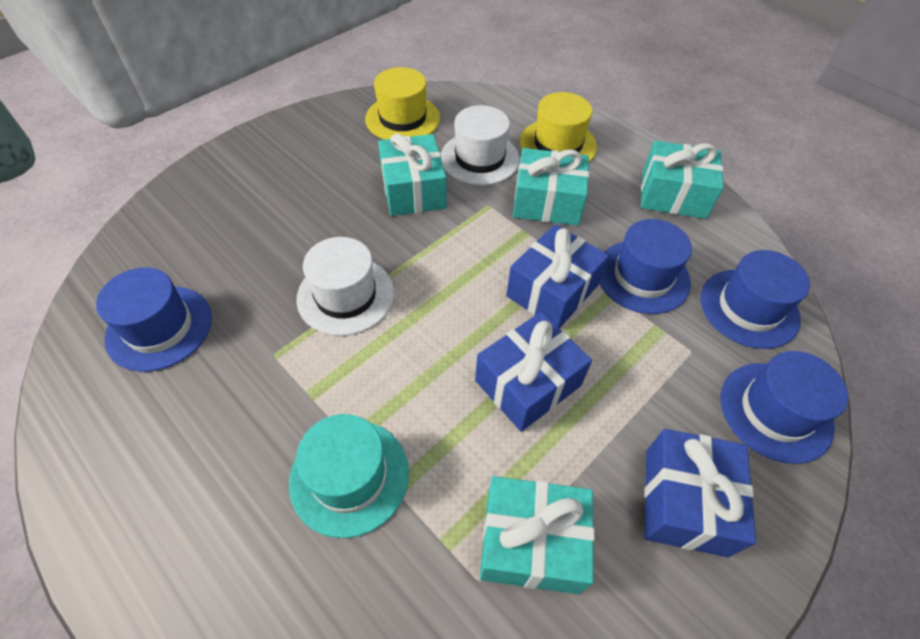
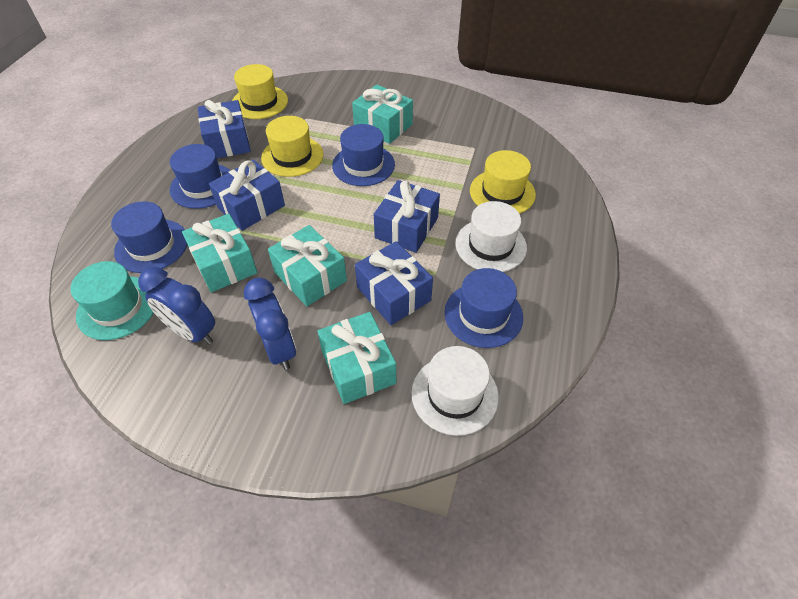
blue clock: 0 -> 2
blue gift: 3 -> 4
yellow hat: 2 -> 3

